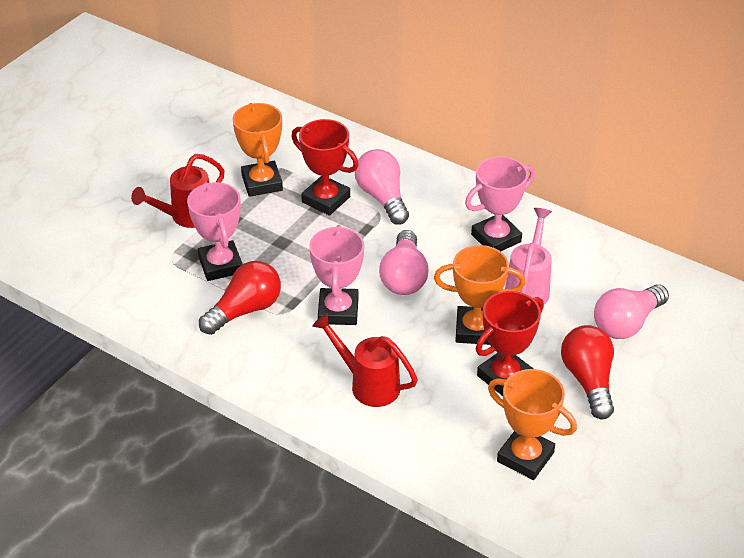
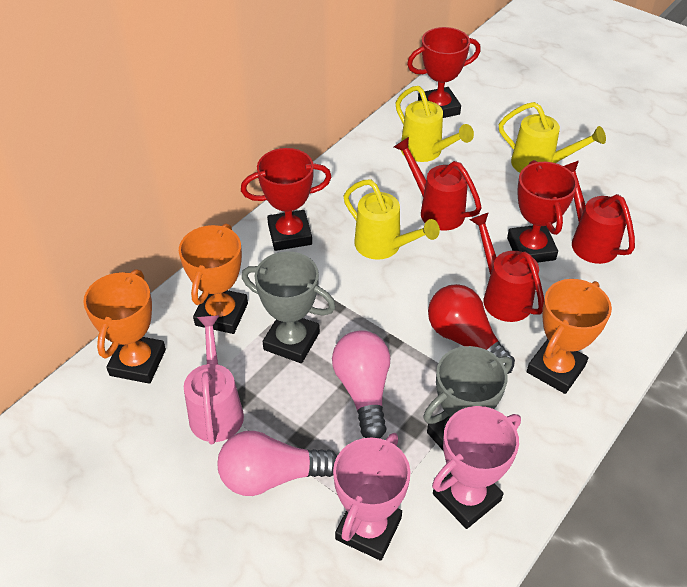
grey trophy: 0 -> 2
pink light bulb: 3 -> 2
pink trophy: 3 -> 2
red light bulb: 2 -> 1
red trophy: 2 -> 3
red watering can: 2 -> 3
yellow watering can: 0 -> 3

